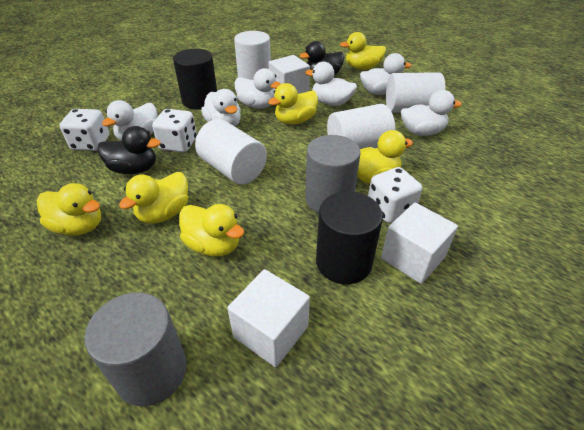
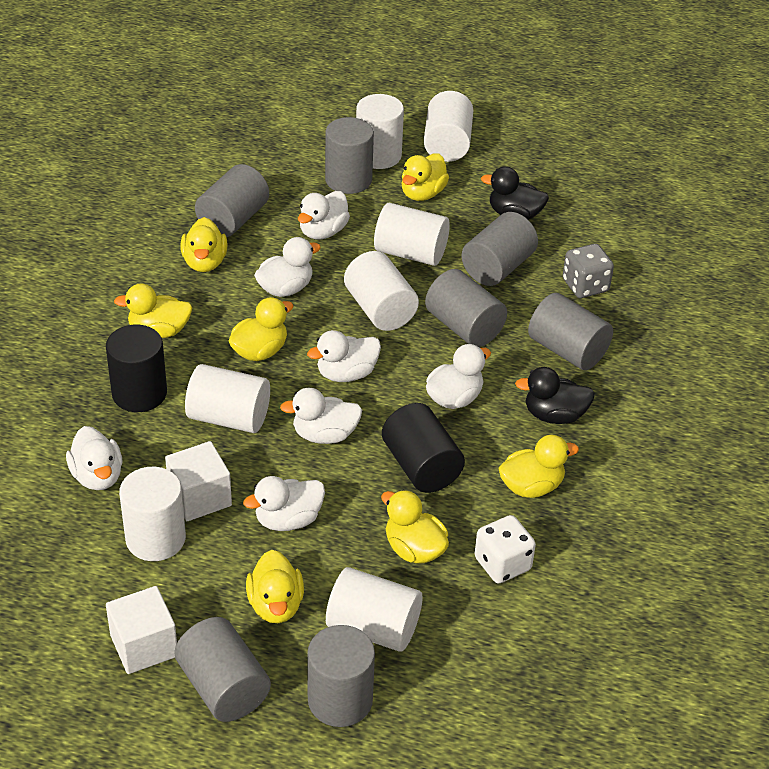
grey cylinder: 2 -> 7
grey dice: 0 -> 1
white cube: 3 -> 2
white cylinder: 4 -> 7
white dice: 3 -> 1
white duck: 6 -> 7
yellow duck: 6 -> 7

